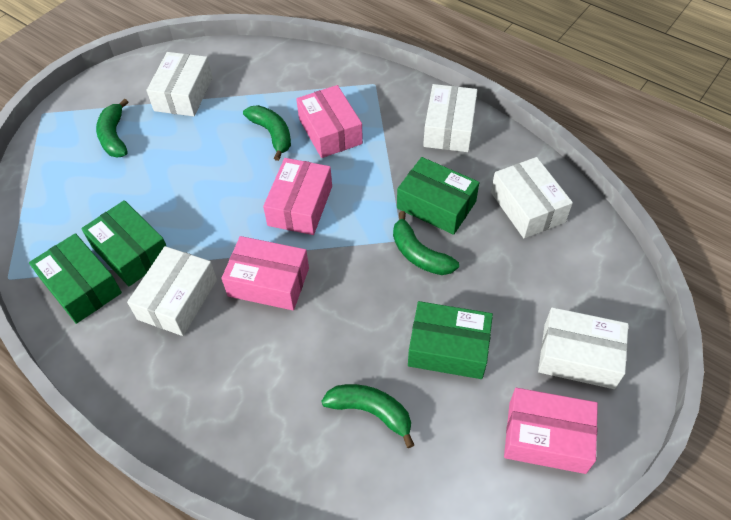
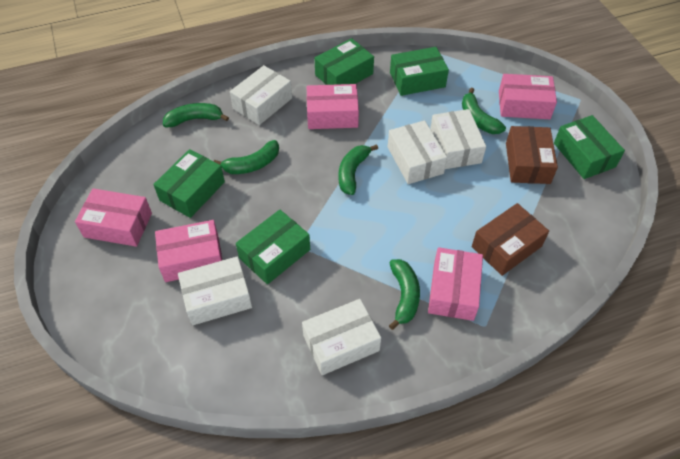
brown box: 0 -> 2
green banana: 4 -> 5
green box: 4 -> 5
pink box: 4 -> 5

